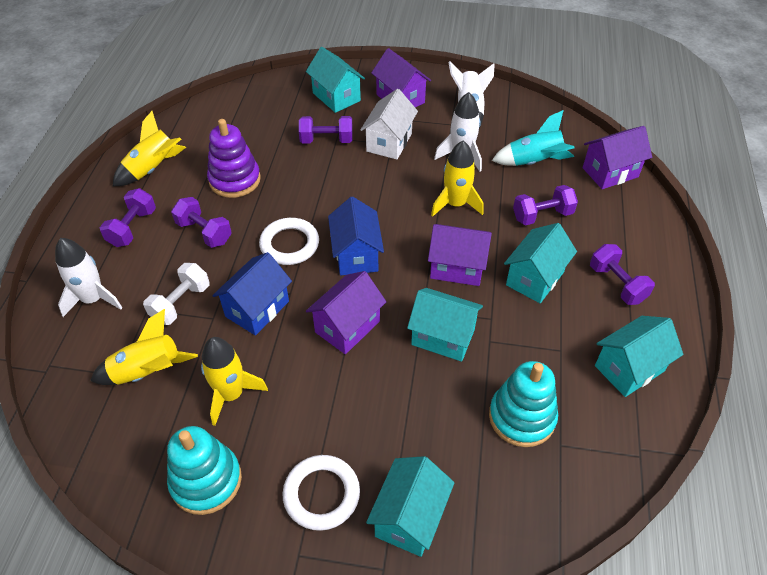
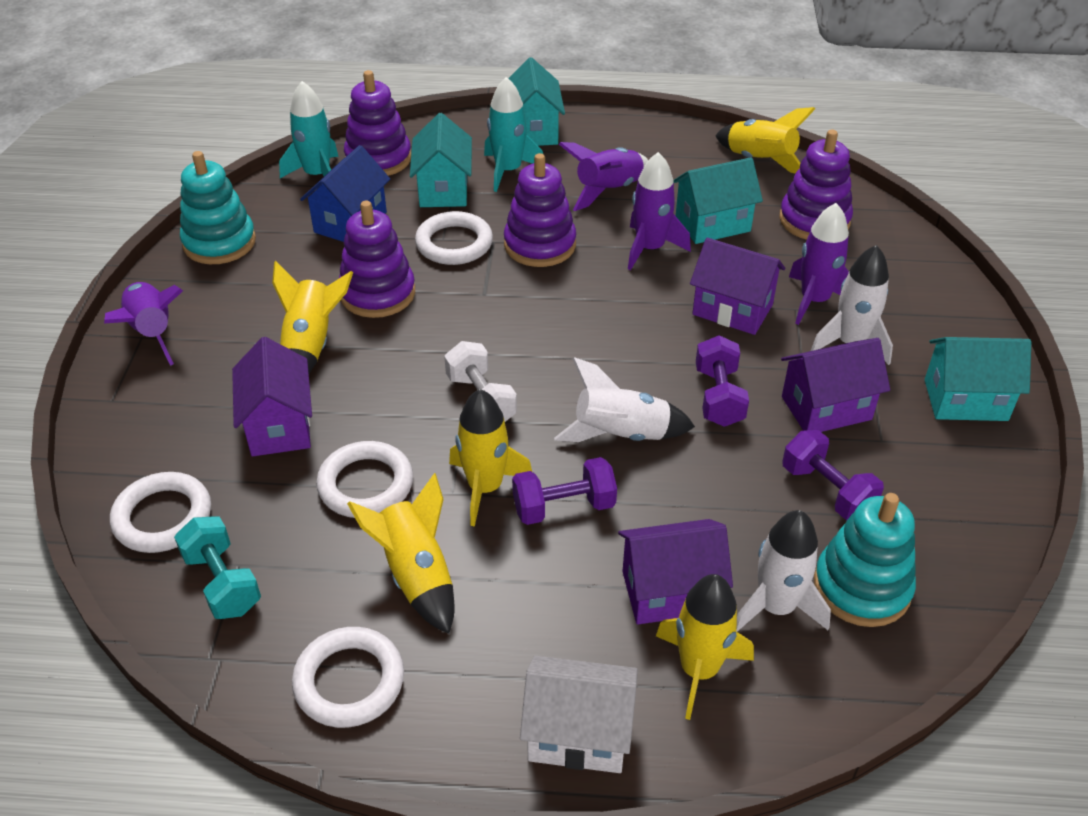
blue house: 2 -> 1
purple dumbbell: 5 -> 3
purple rocket: 0 -> 4
purple stacking toy: 1 -> 4
turquoise dumbbell: 0 -> 1
turquoise house: 5 -> 4
turquoise rocket: 1 -> 2
white ring: 2 -> 4
yellow rocket: 4 -> 5

